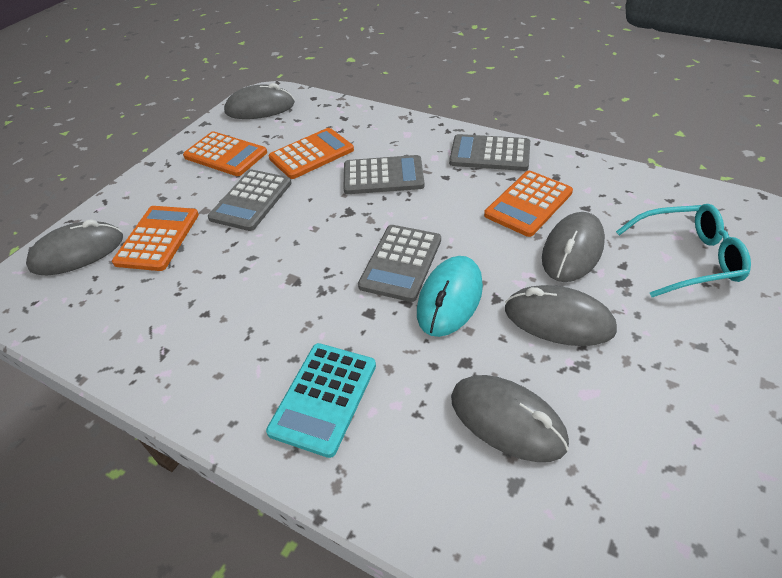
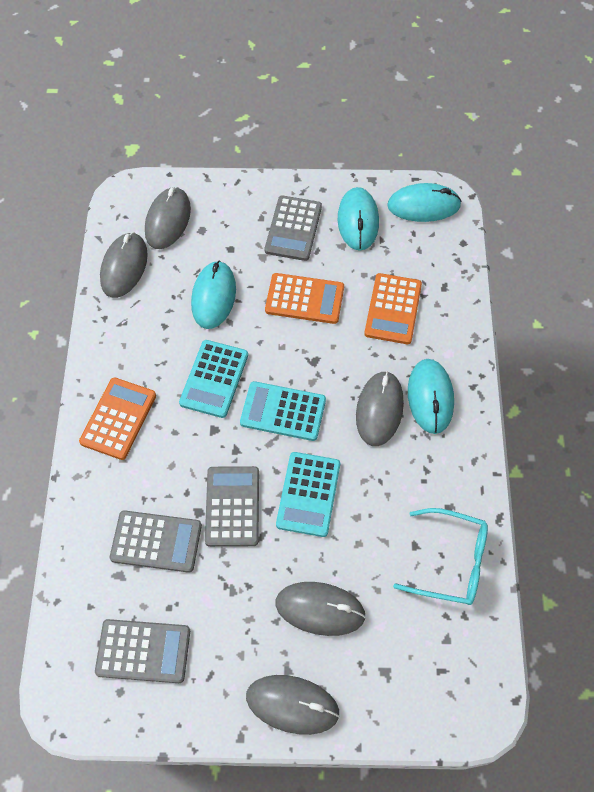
orange calculator: 4 -> 3
turquoise calculator: 1 -> 3
turquoise mouse: 1 -> 4

